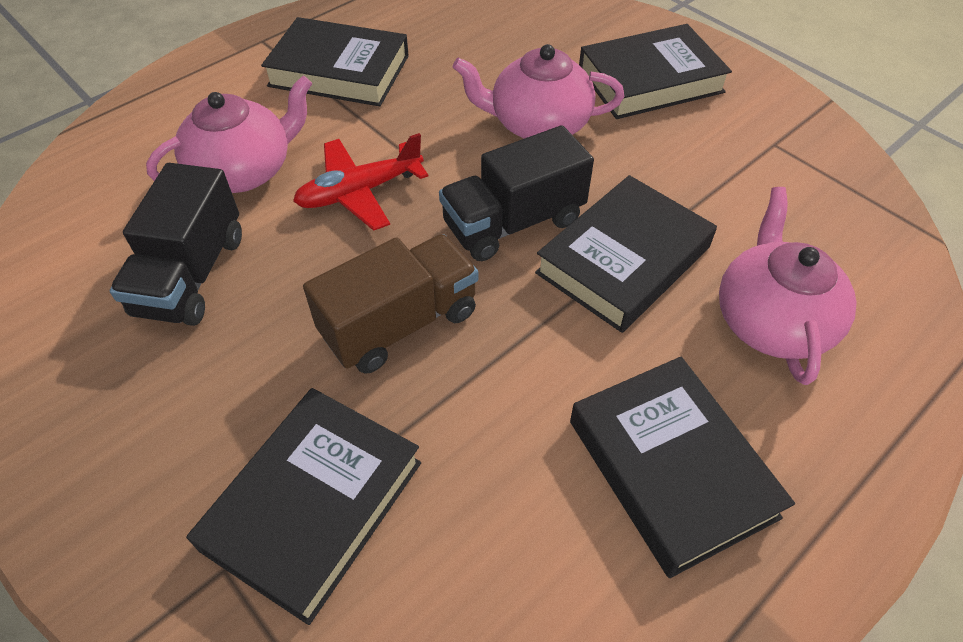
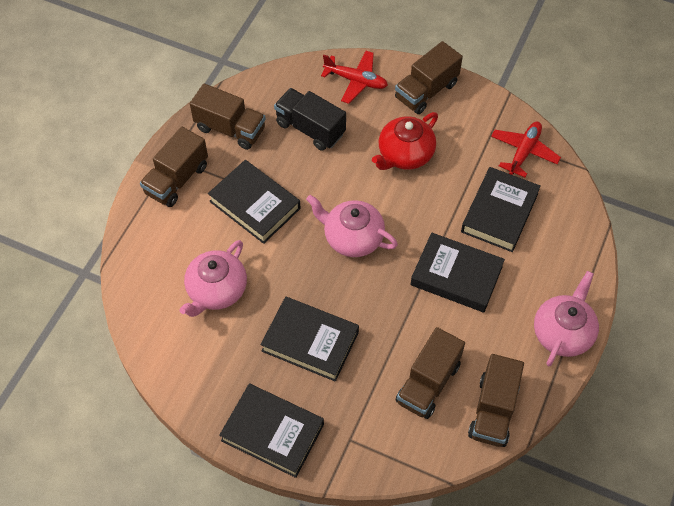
black truck: 2 -> 1
brown truck: 1 -> 5
red plane: 1 -> 2
red teapot: 0 -> 1

